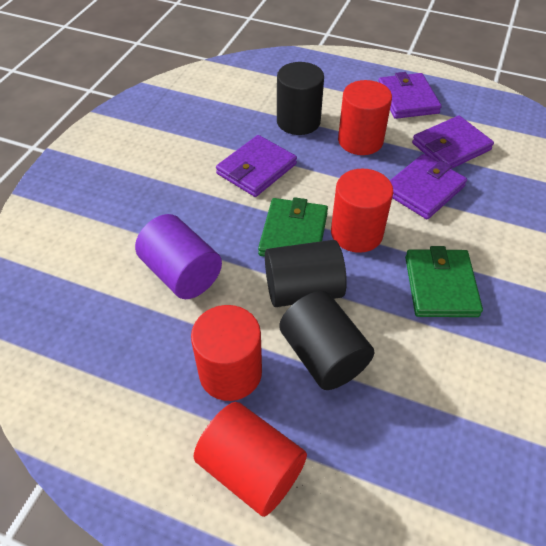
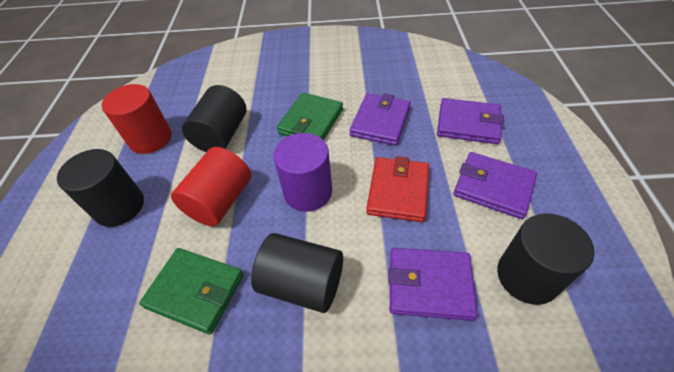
black cylinder: 3 -> 4
red cylinder: 4 -> 2
red wallet: 0 -> 1

